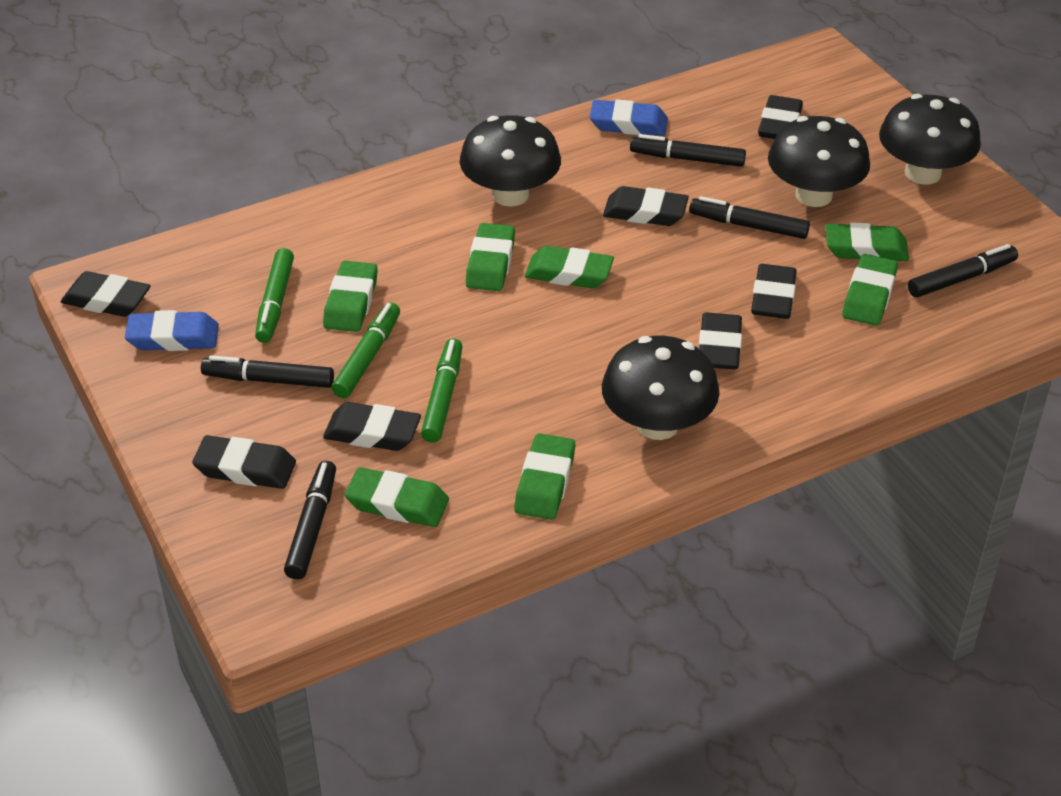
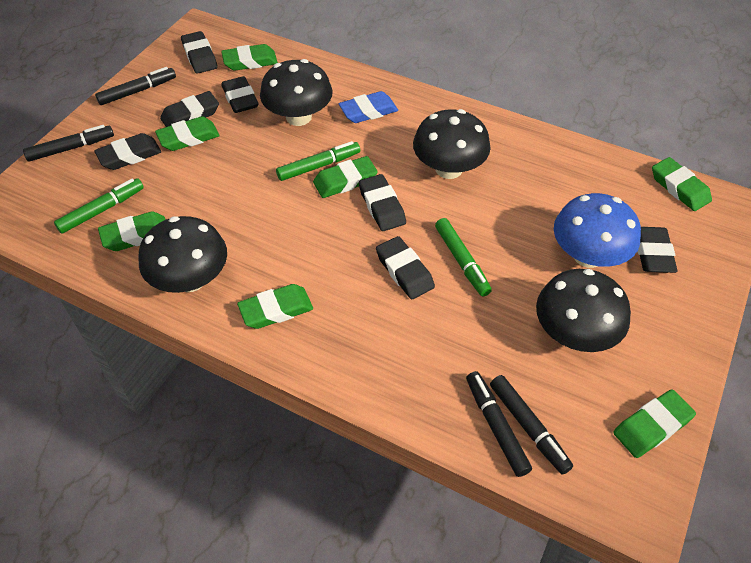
black marker: 5 -> 4
blue eraser: 2 -> 1
blue mushroom: 0 -> 1

